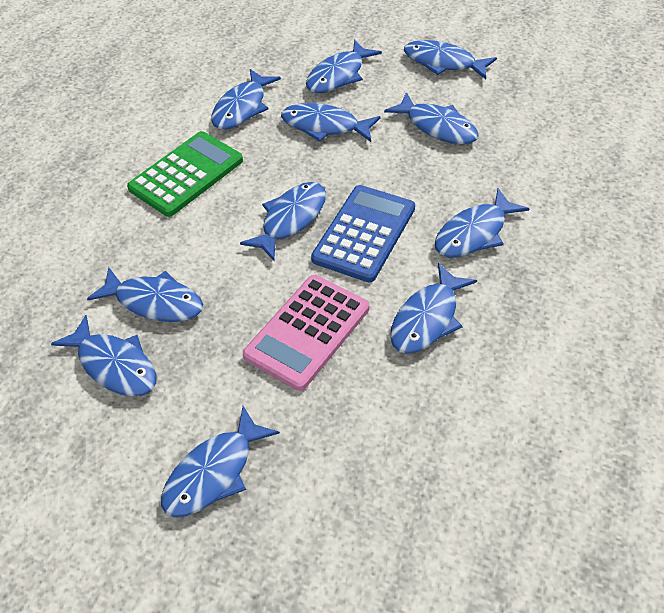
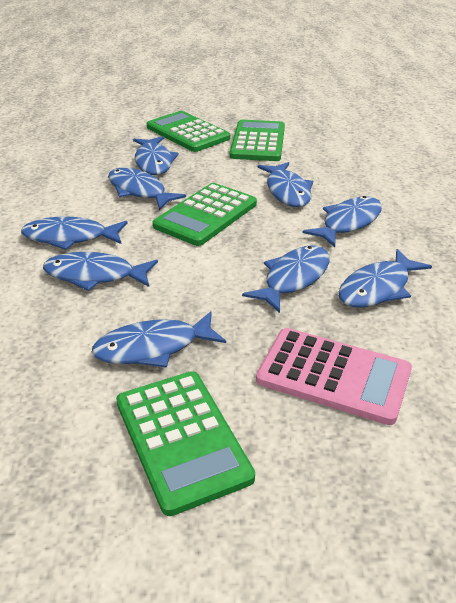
blue calculator: 1 -> 0
blue fish: 11 -> 9
green calculator: 1 -> 4

